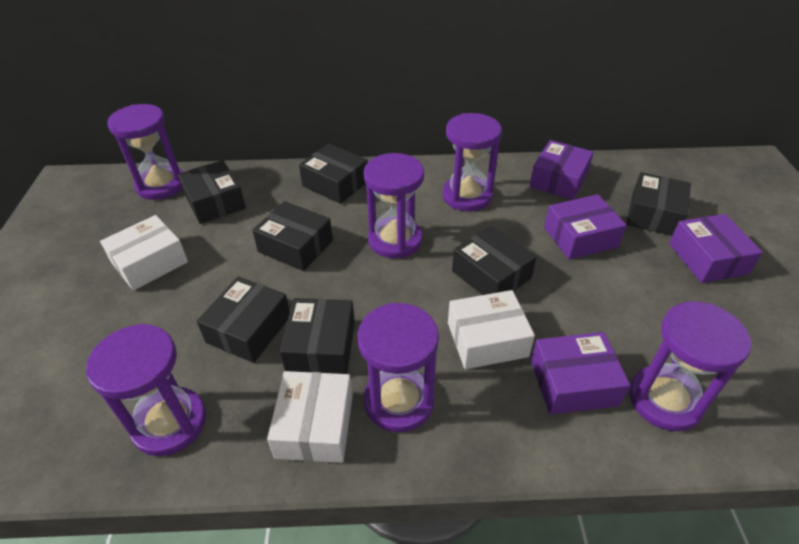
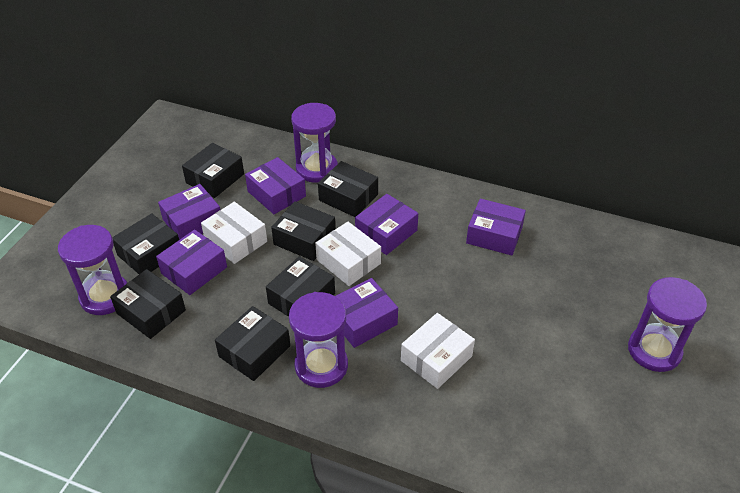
purple box: 4 -> 6
purple hourglass: 6 -> 4

